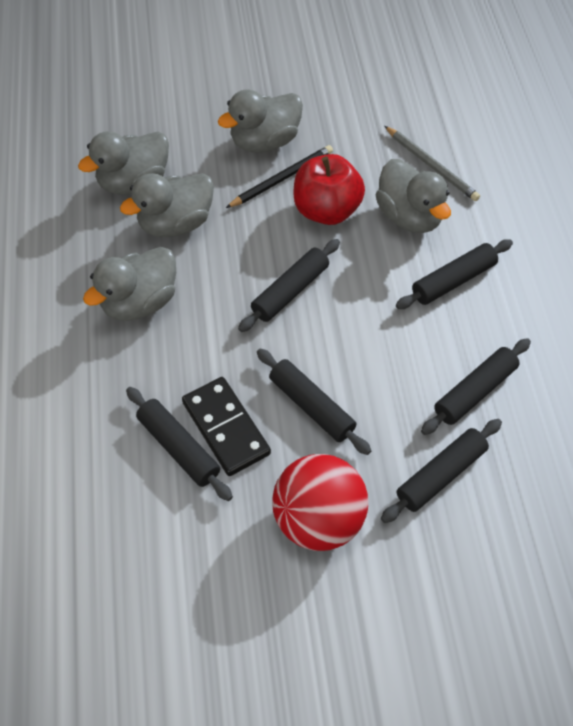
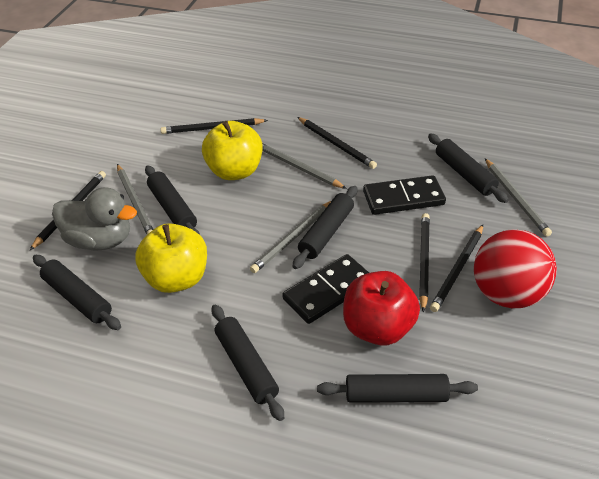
black domino: 1 -> 2
black pencil: 1 -> 5
grey duck: 5 -> 1
grey pencil: 1 -> 4
yellow apple: 0 -> 2

